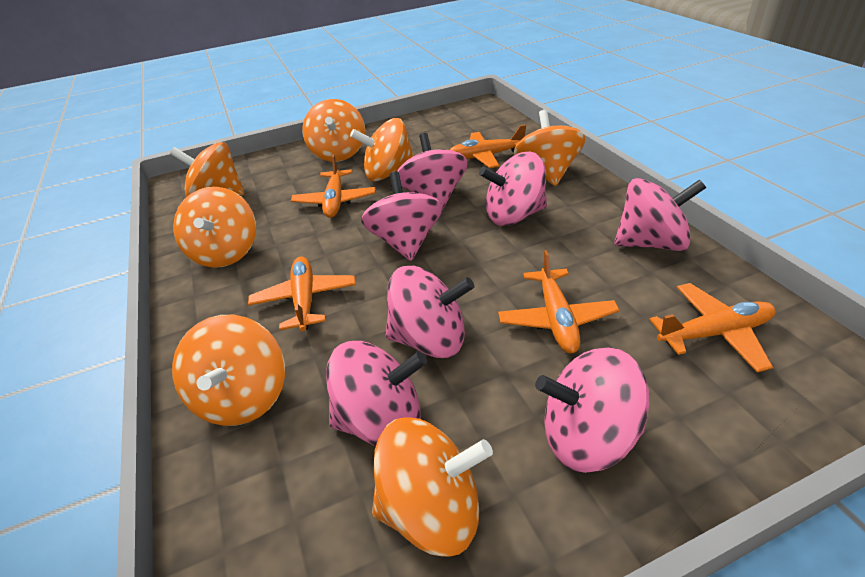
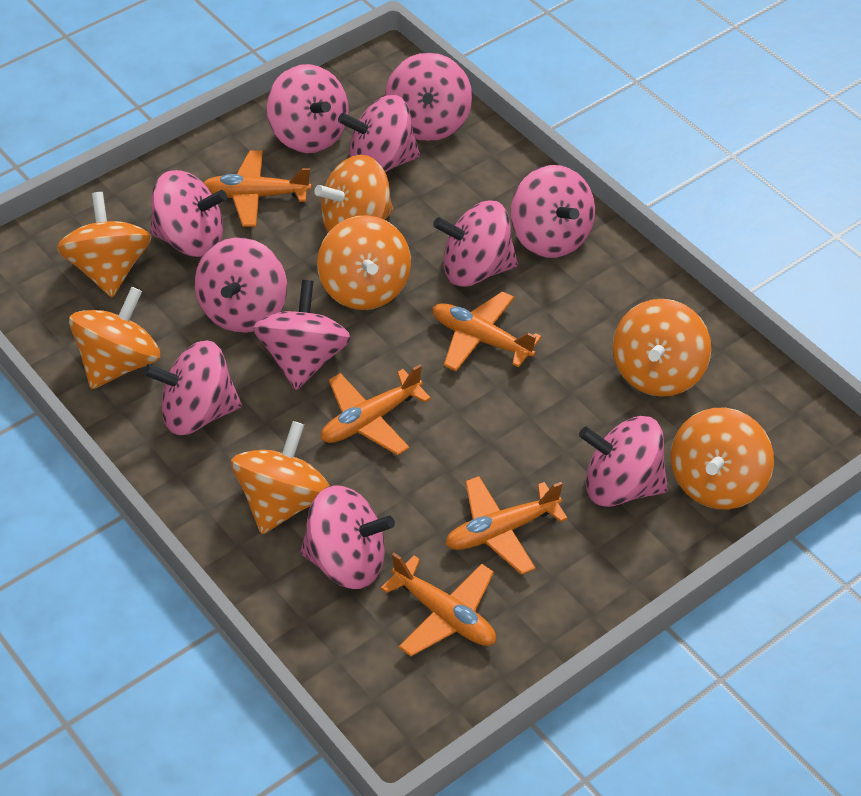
pink spinning top: 7 -> 11

